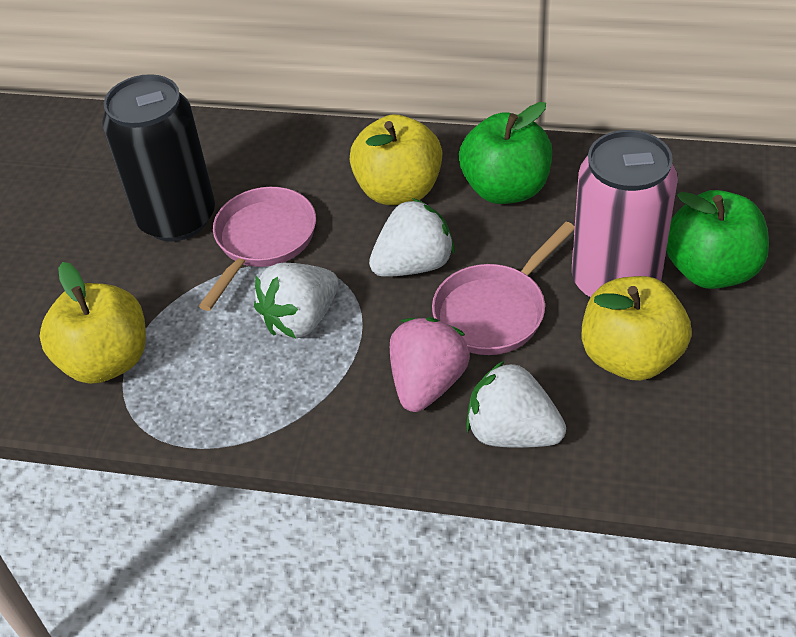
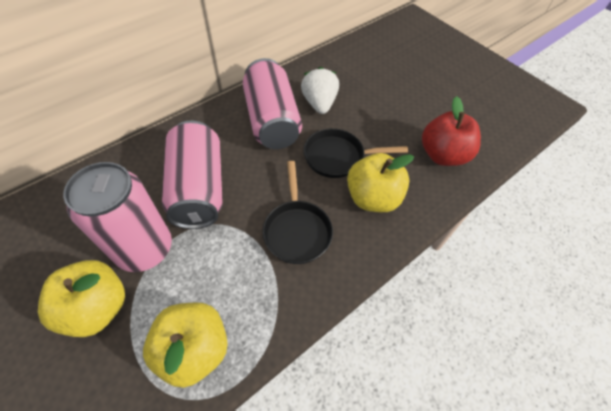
black can: 1 -> 0
black pan: 0 -> 2
green apple: 2 -> 0
pink can: 1 -> 3
pink pan: 2 -> 0
pink strawberry: 1 -> 0
red apple: 0 -> 1
white strawberry: 3 -> 1

